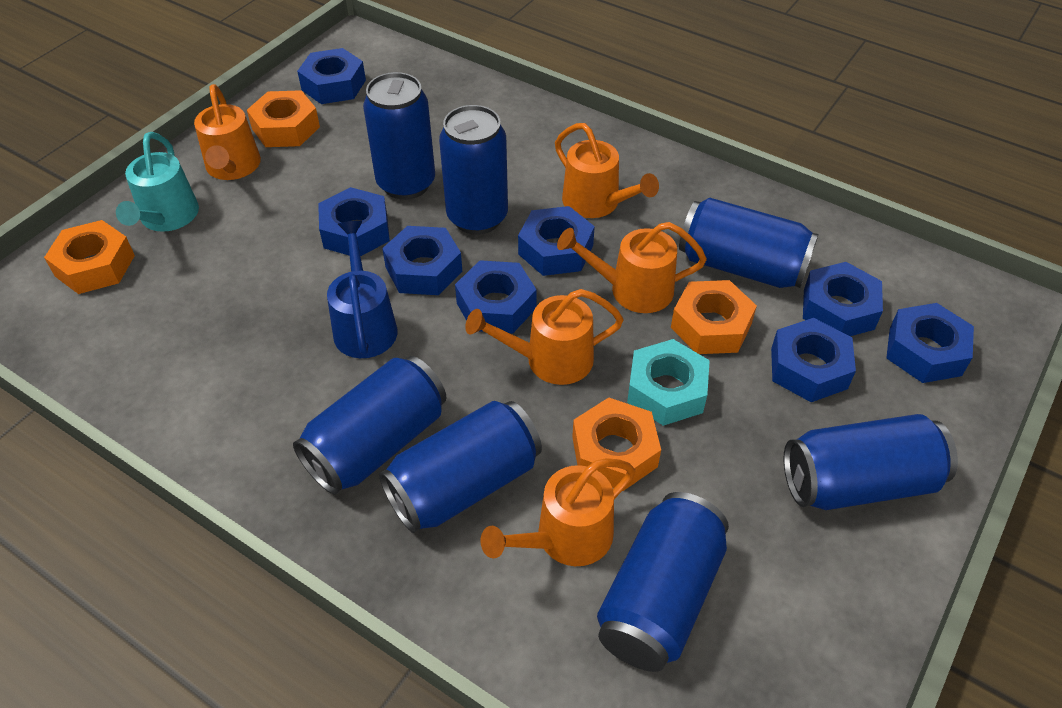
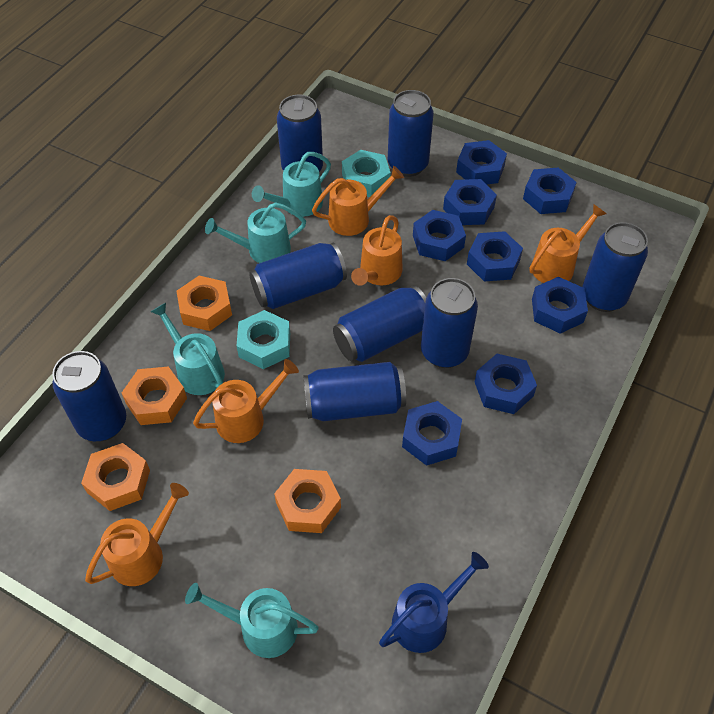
blue can: 7 -> 8
turquoise nut: 1 -> 2
turquoise watering can: 1 -> 4

